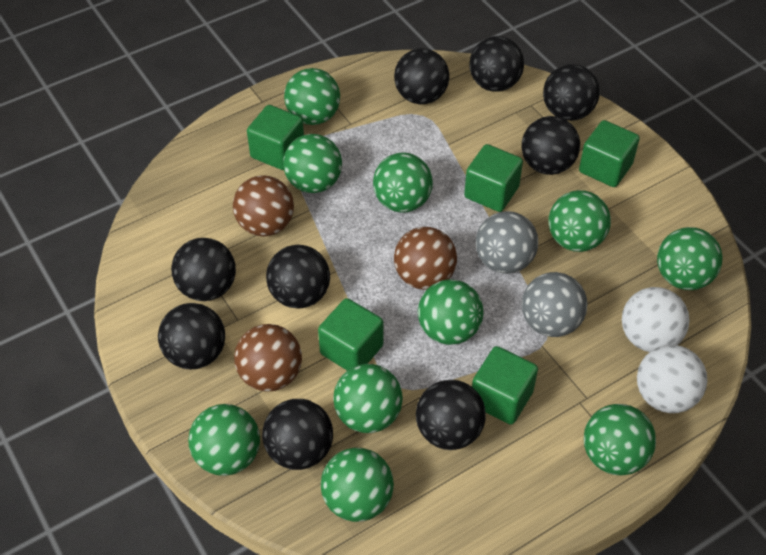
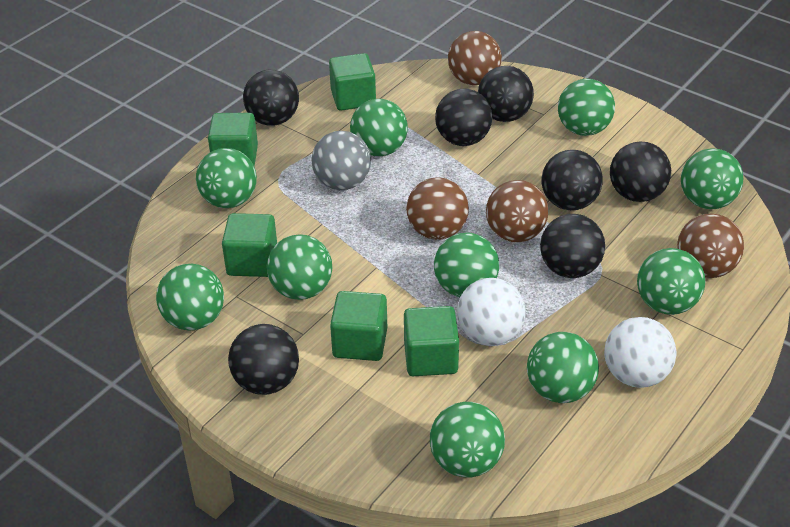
black ball: 9 -> 7
brown ball: 3 -> 4
grey ball: 2 -> 1

